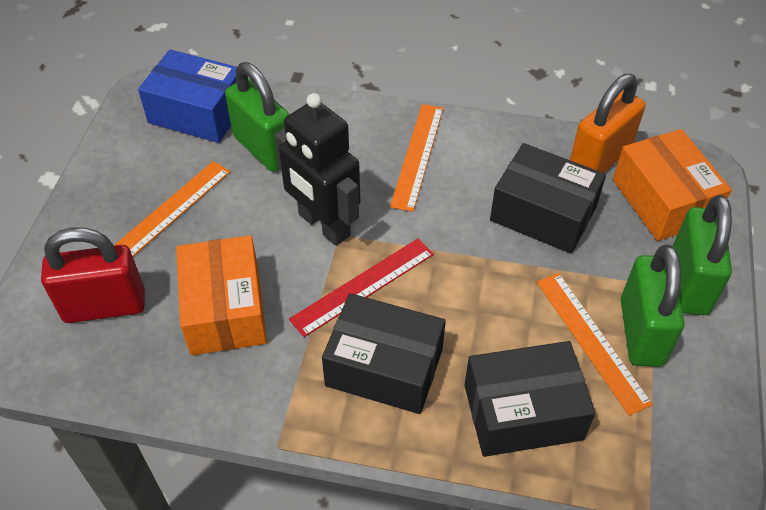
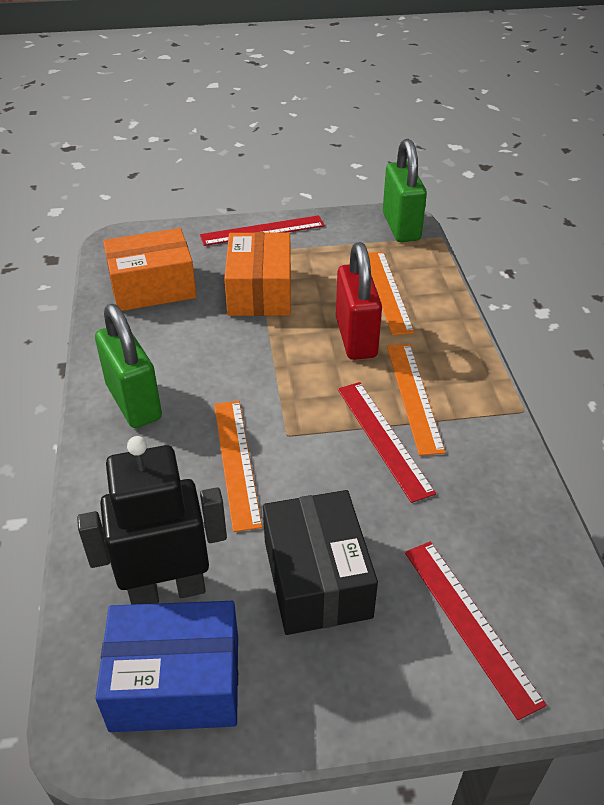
black box: 3 -> 1
green padlock: 3 -> 2
orange padlock: 1 -> 0
red ruler: 1 -> 3

